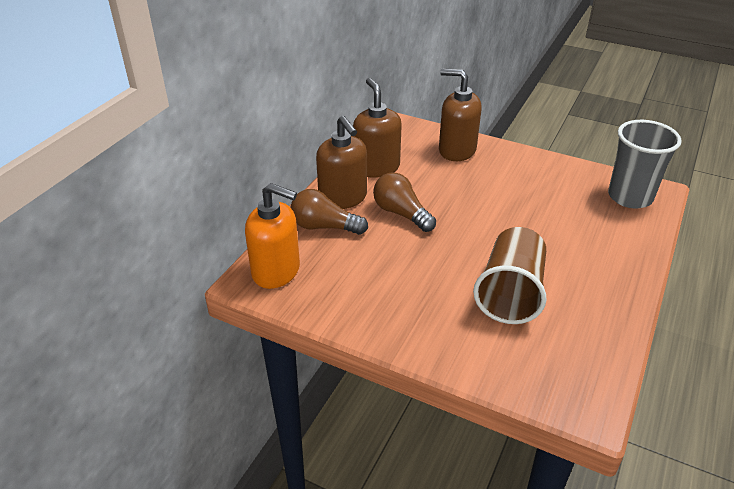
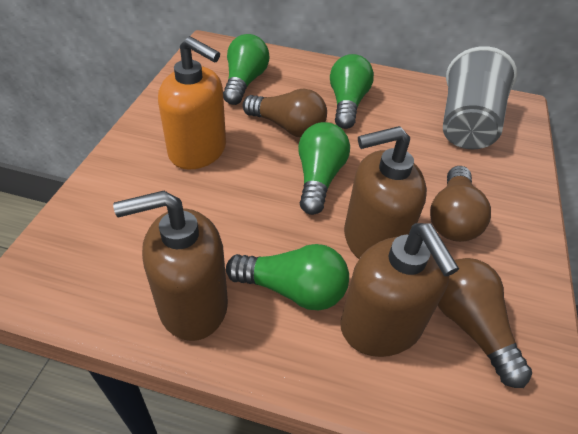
brown cup: 1 -> 0
brown light bulb: 2 -> 3
green light bulb: 0 -> 4

